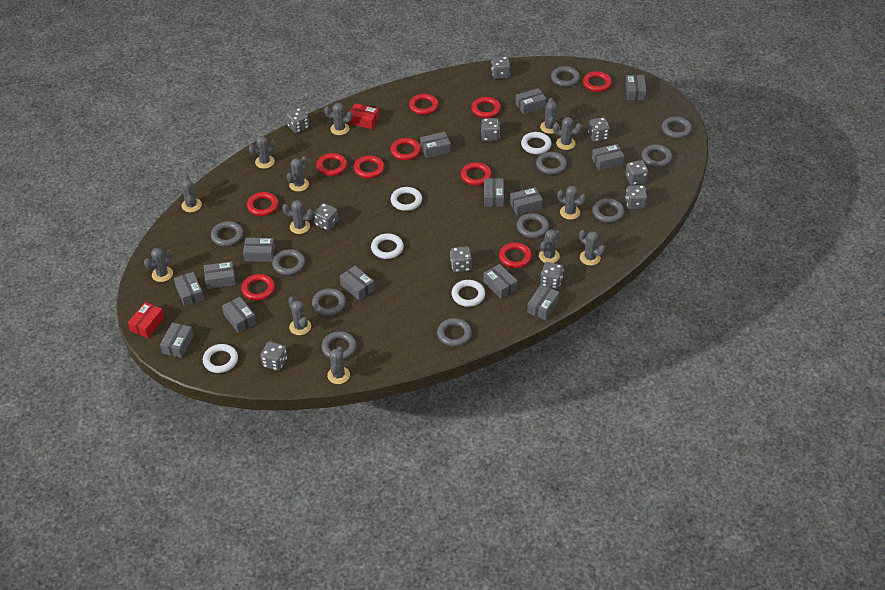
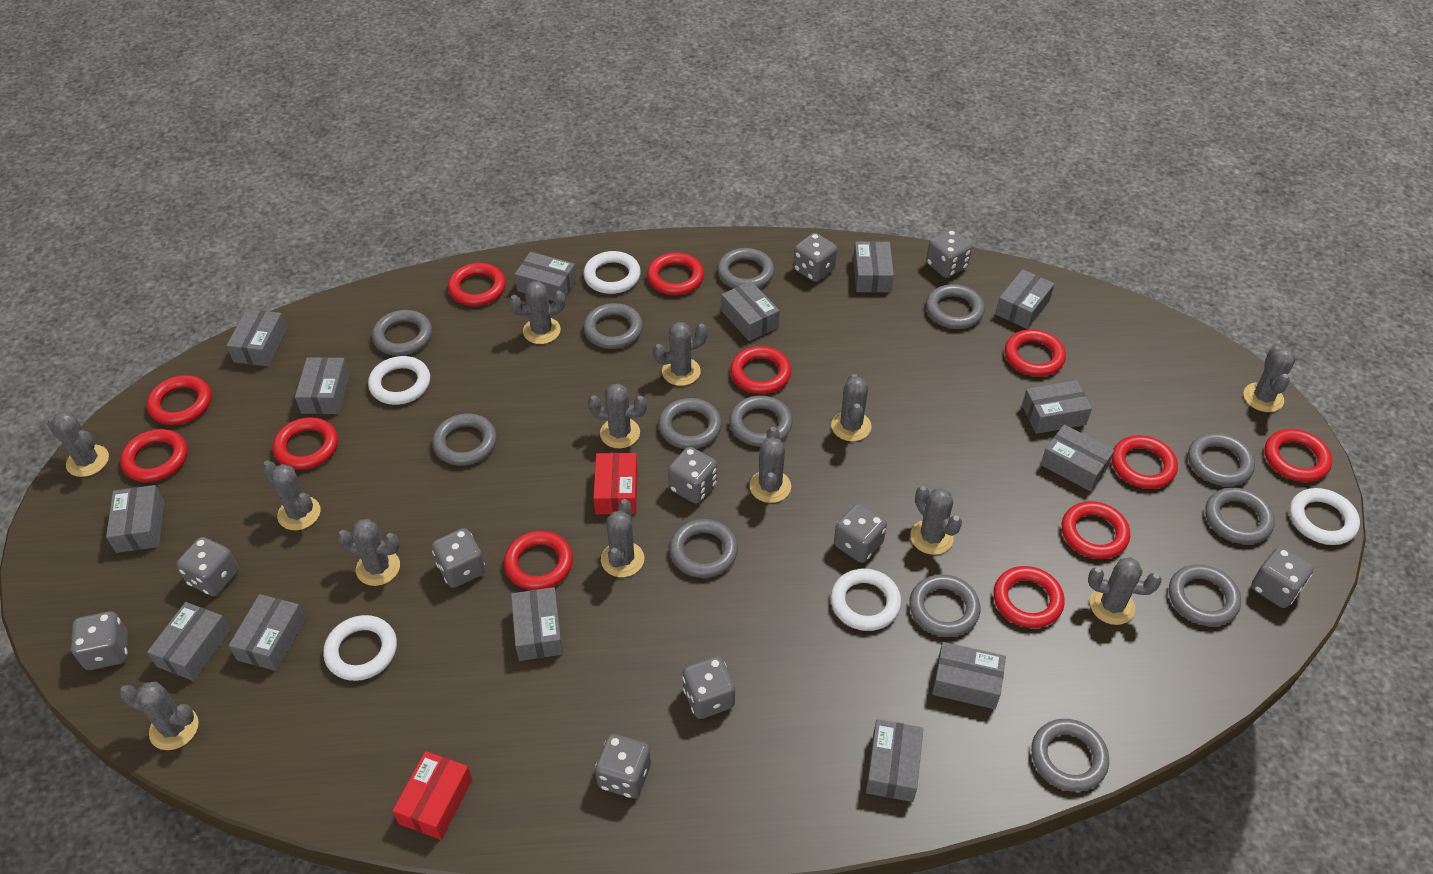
grey ring: 11 -> 13
red ring: 10 -> 12

